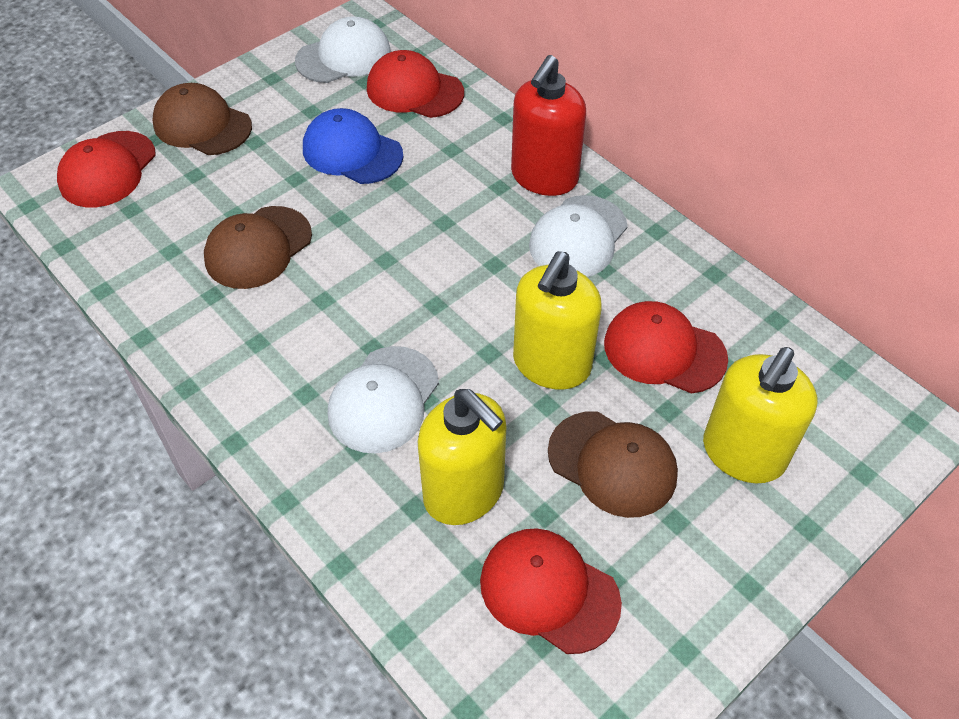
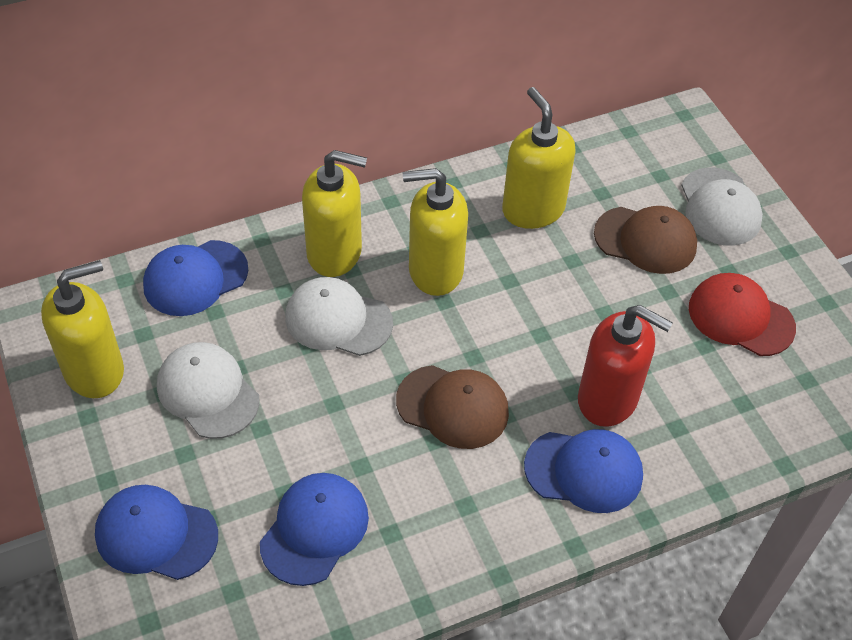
blue cap: 1 -> 4
brown cap: 3 -> 2
red cap: 4 -> 1
yellow soap dispenser: 3 -> 4

